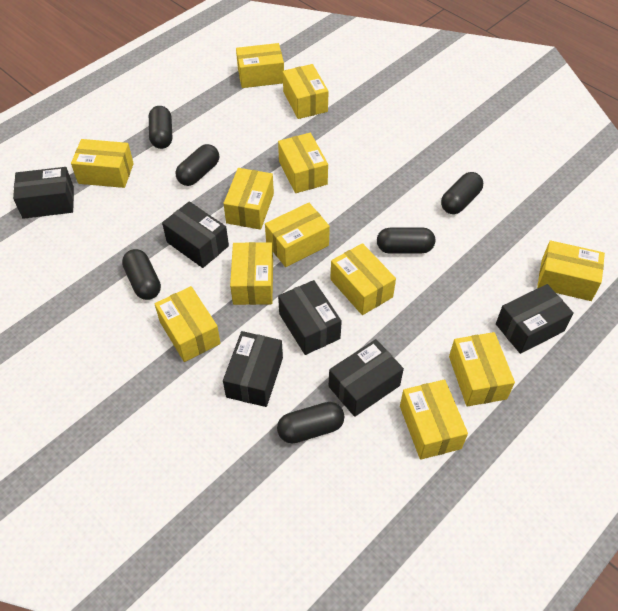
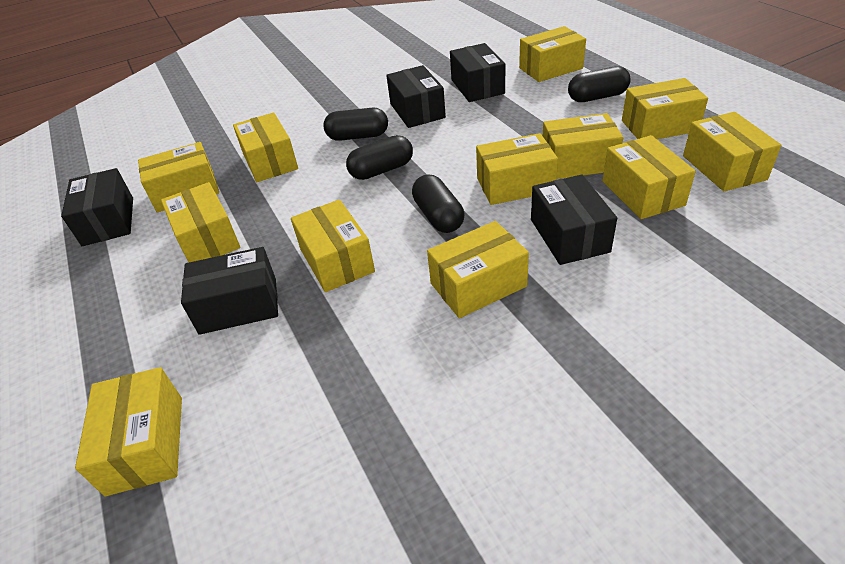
black box: 6 -> 5
black capsule: 6 -> 4

